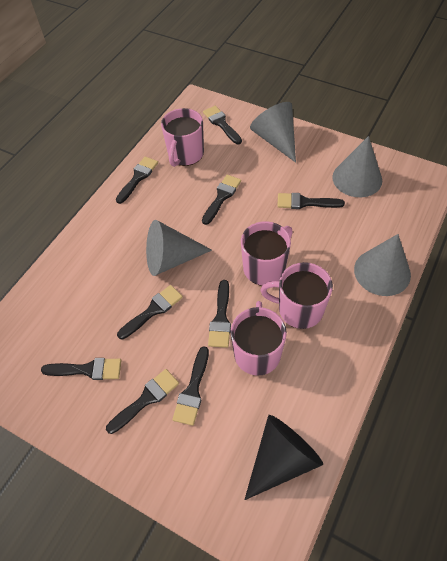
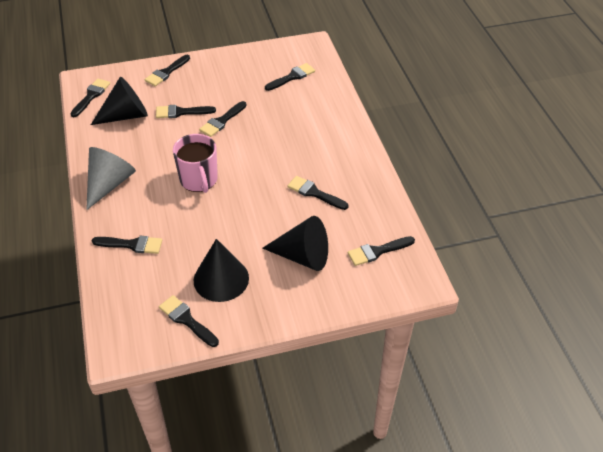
black cone: 1 -> 3
grey cone: 4 -> 1
pink mug: 4 -> 1

